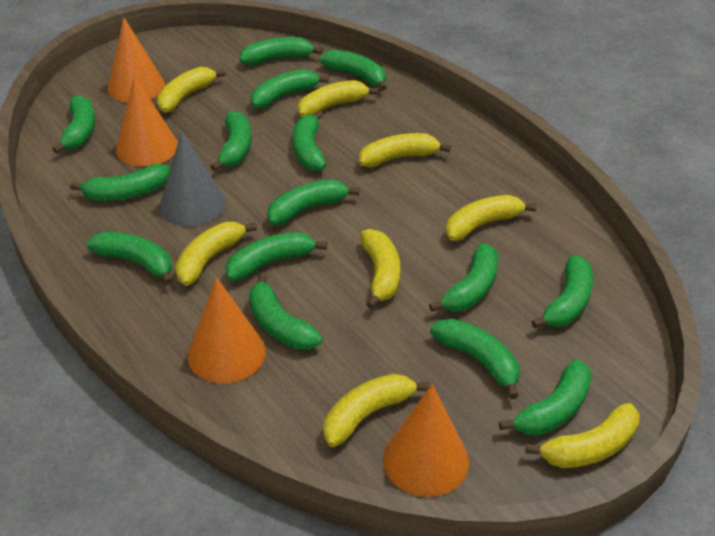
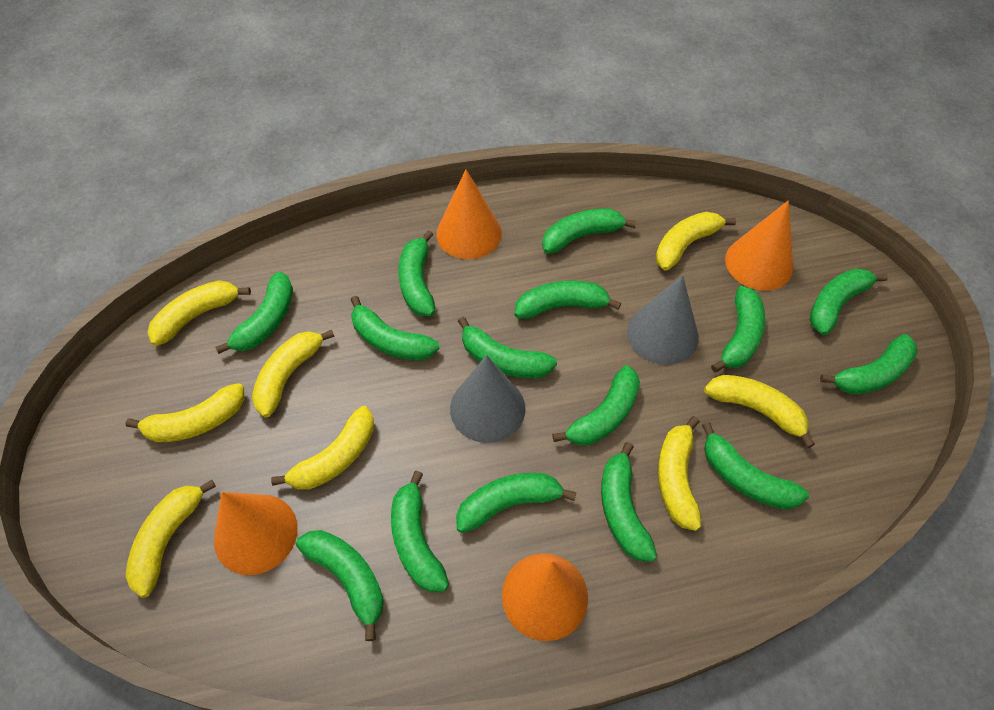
grey cone: 1 -> 2

